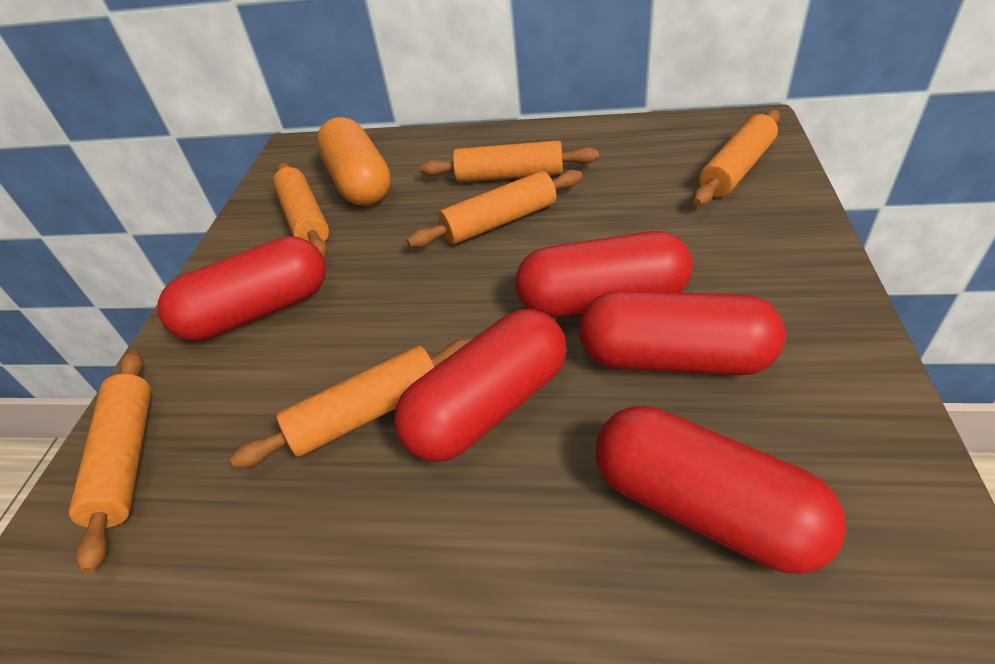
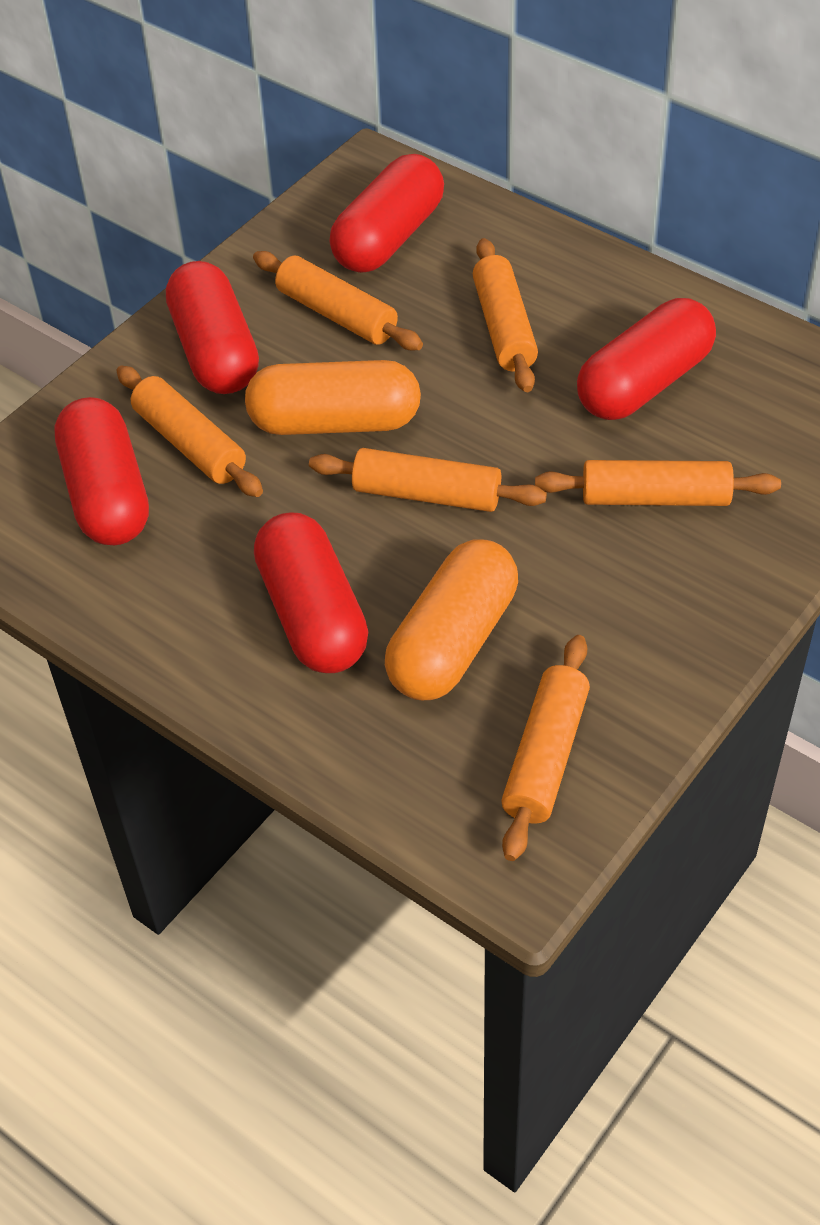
orange capsule: 1 -> 2

